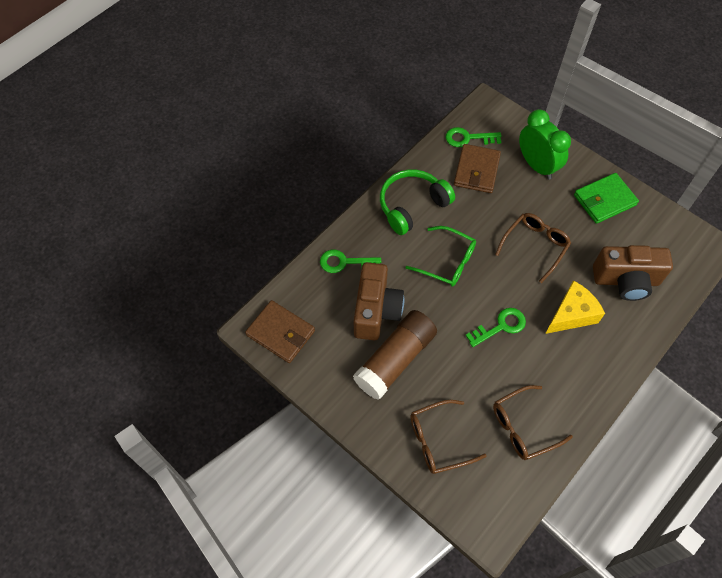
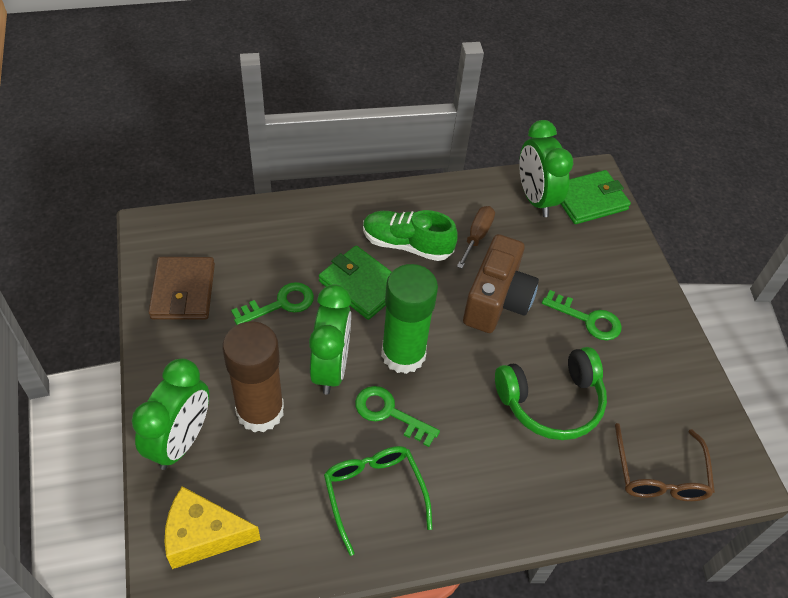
brown camera: 2 -> 1
brown glasses: 3 -> 1
brown screwdriver: 0 -> 1
brown wallet: 2 -> 1
green clock: 1 -> 3
green glue stick: 0 -> 1
green shoe: 0 -> 1
green wallet: 1 -> 2

